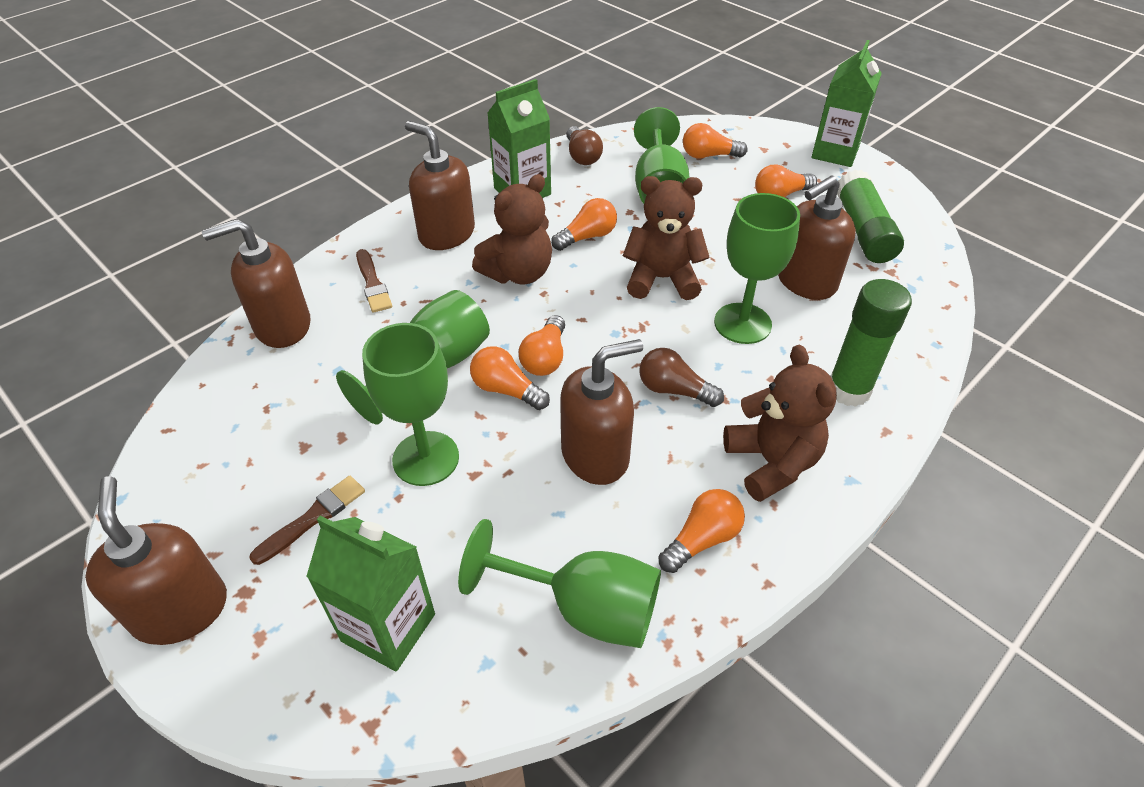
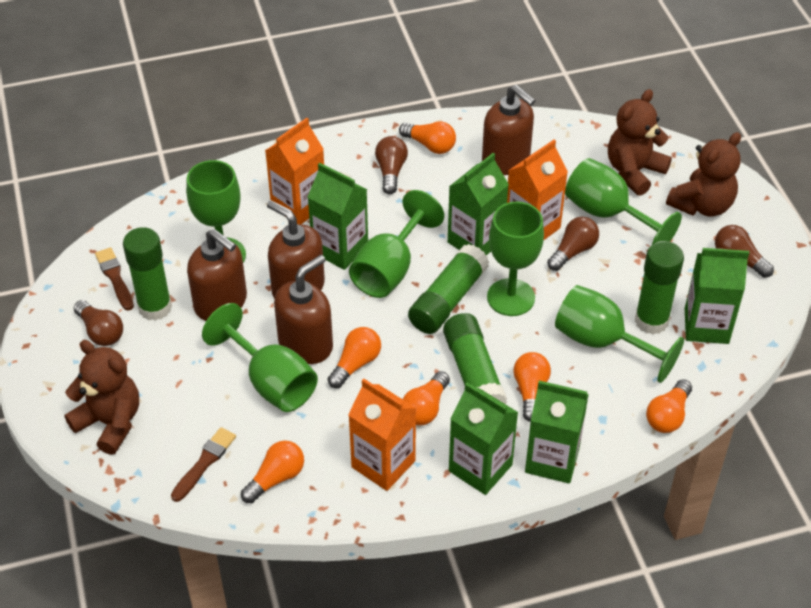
brown light bulb: 2 -> 4
brown soap dispenser: 5 -> 4
green carton: 3 -> 5
green glue stick: 2 -> 4
green goblet: 5 -> 6
orange carton: 0 -> 3

